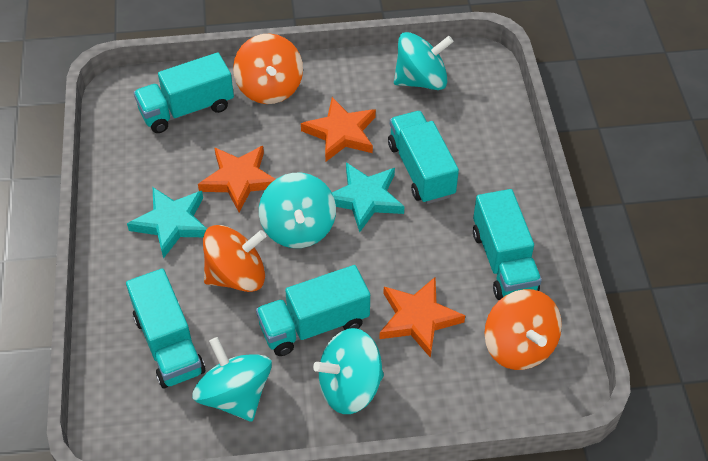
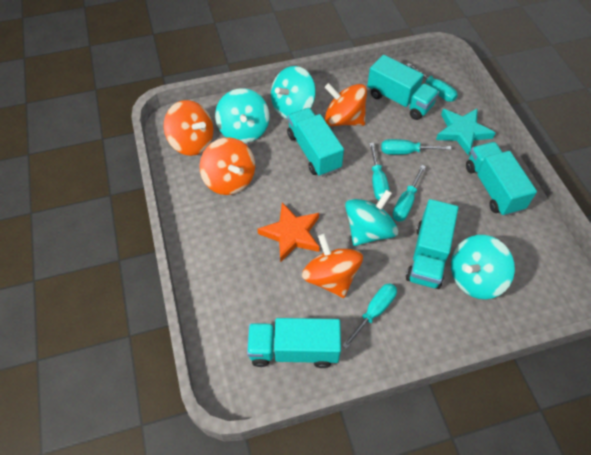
orange spinning top: 3 -> 4
orange star: 3 -> 1
turquoise screwdriver: 0 -> 5
turquoise star: 2 -> 1

